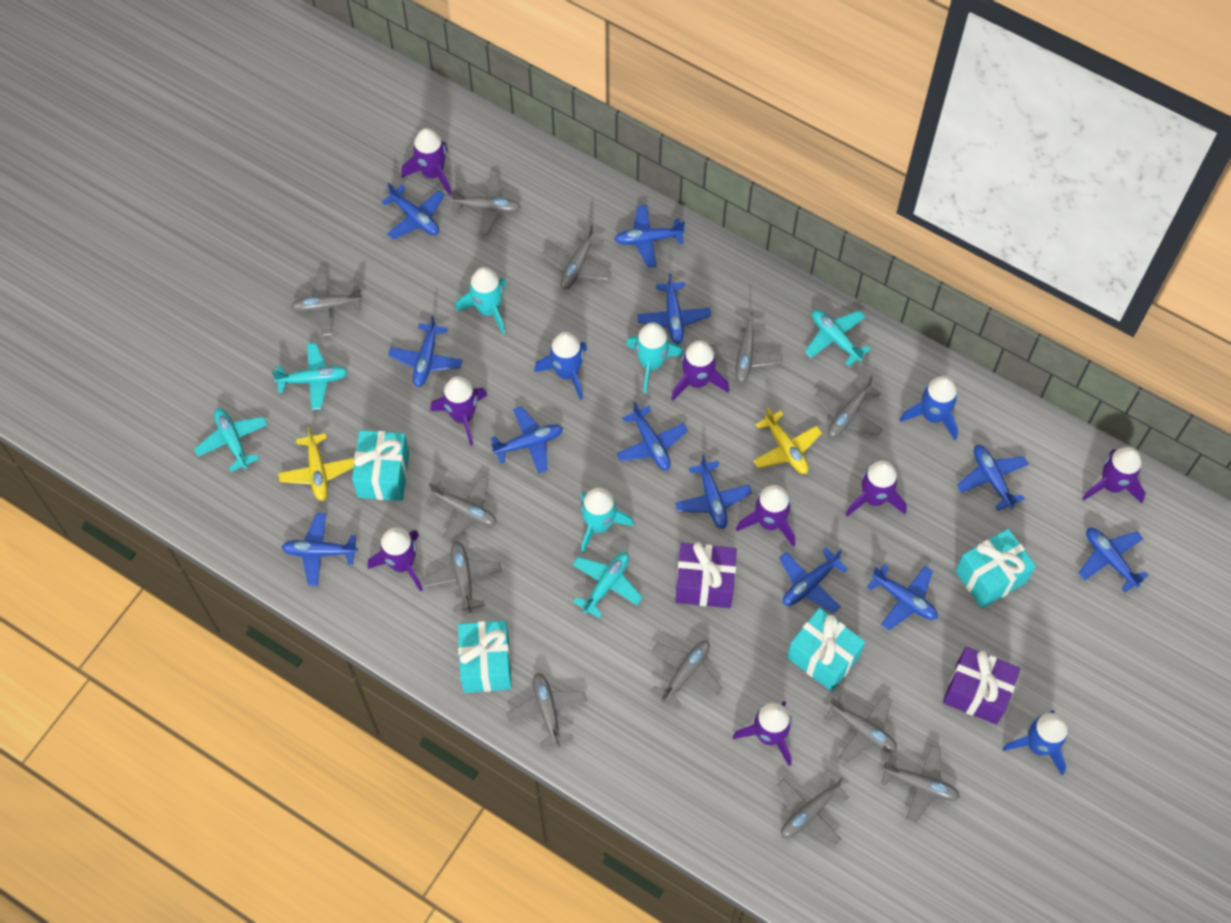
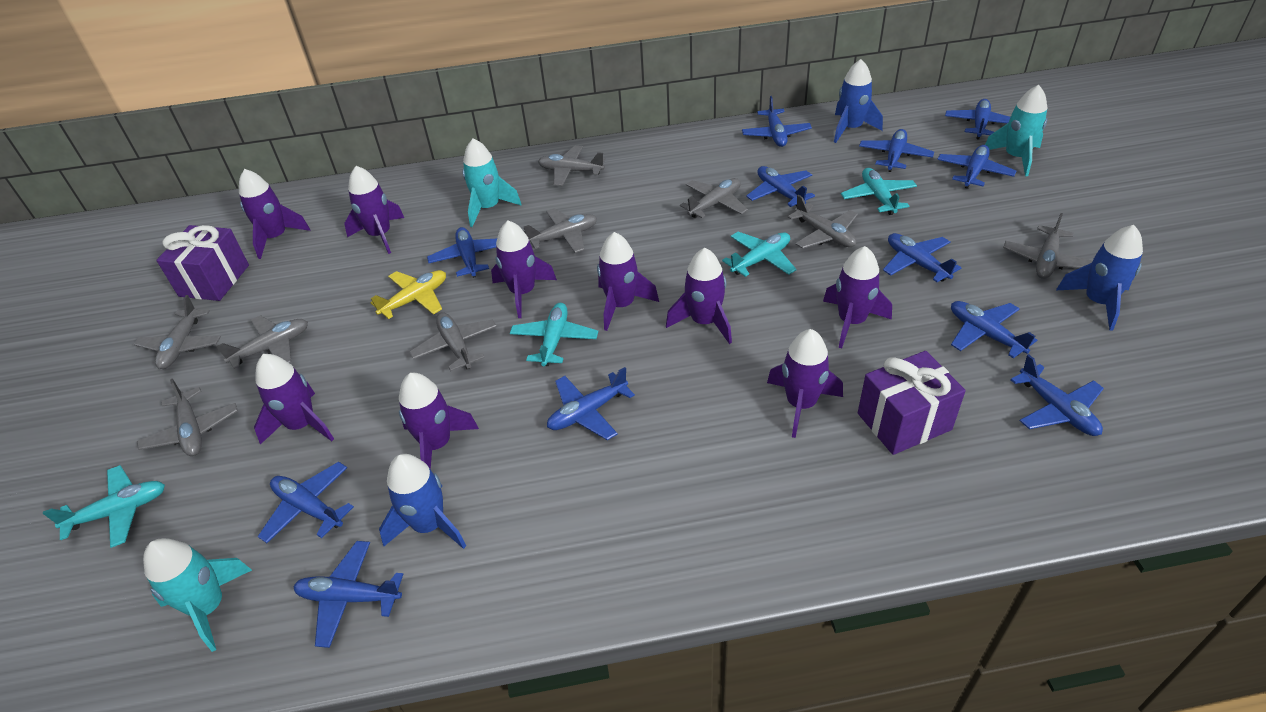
grey plane: 12 -> 9
purple rocket: 8 -> 9
turquoise gift: 4 -> 0
yellow plane: 2 -> 1

